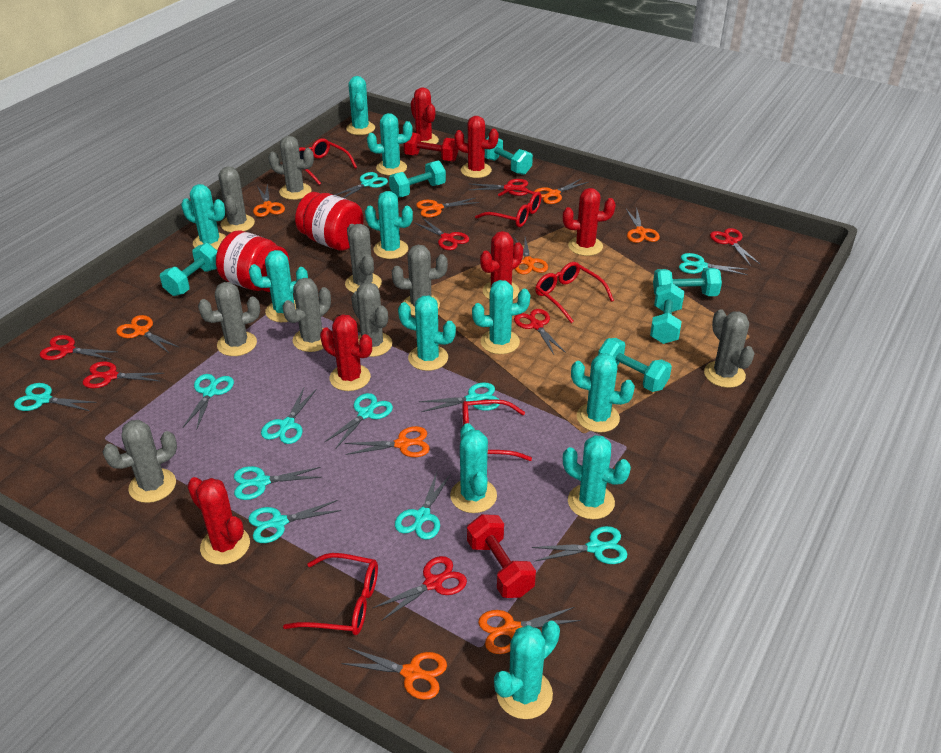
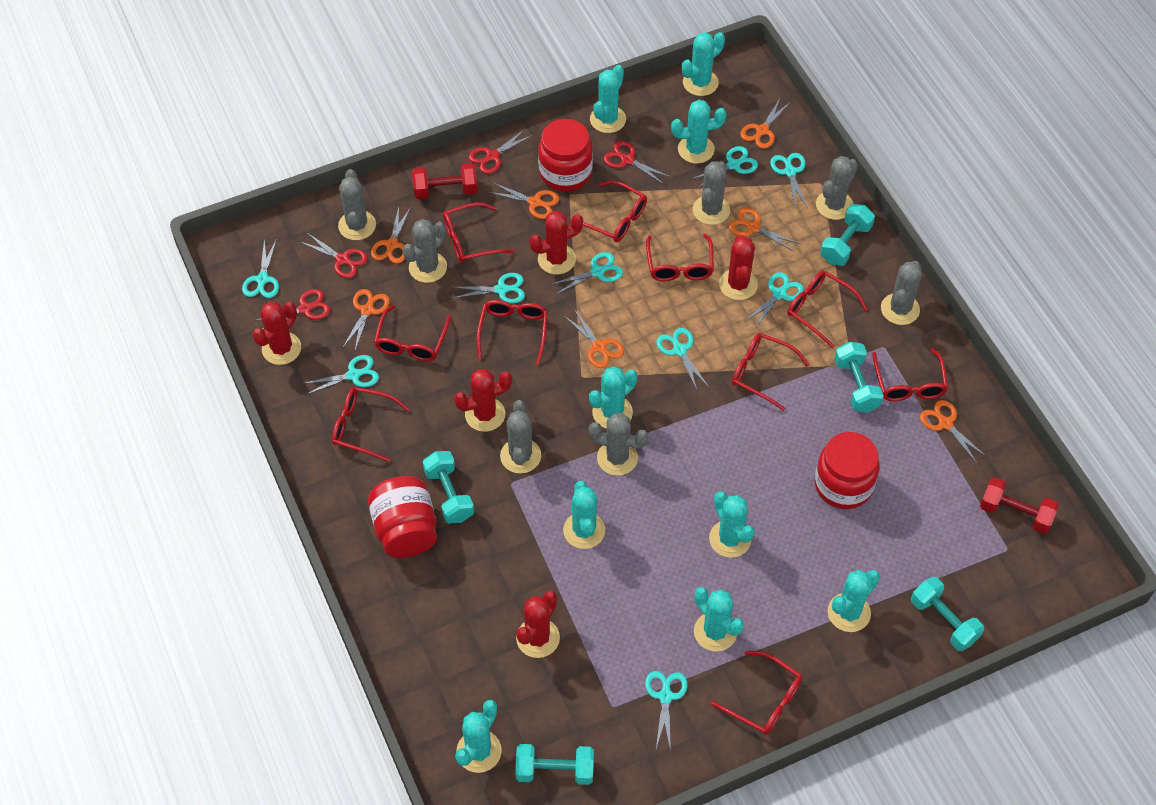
grey cactus: 9 -> 7
orange scissors: 9 -> 7
red cactus: 6 -> 5
red glasses: 5 -> 10
red jar: 2 -> 3
red scissors: 7 -> 4
turquoise cactus: 11 -> 9
turquoise dumbbell: 6 -> 5
turquoise scissors: 11 -> 9

